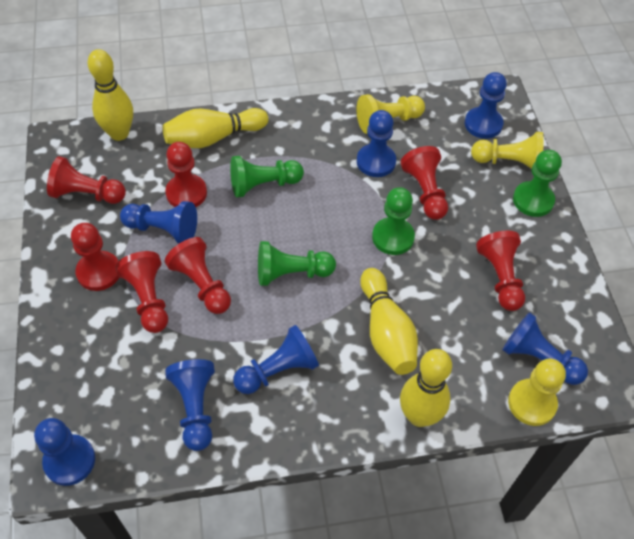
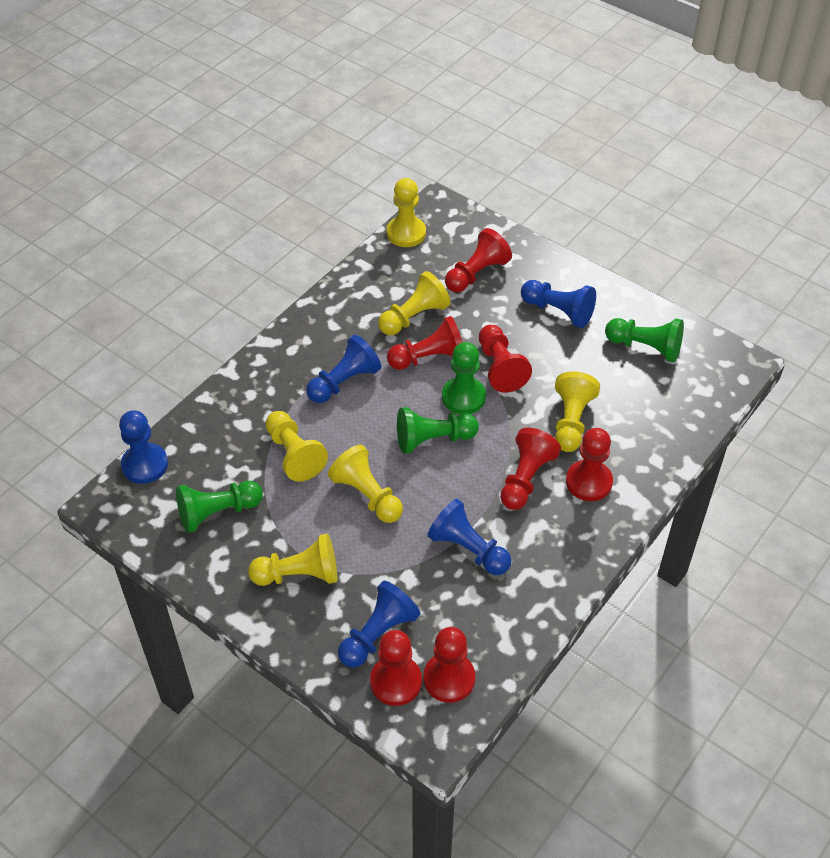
blue pawn: 7 -> 5
yellow bowling pin: 4 -> 0
yellow pawn: 3 -> 6

